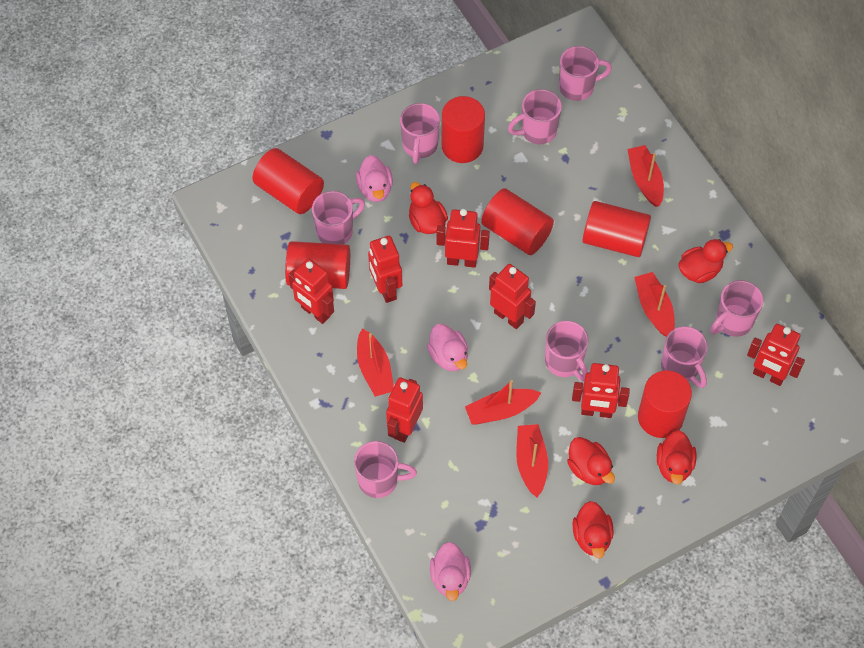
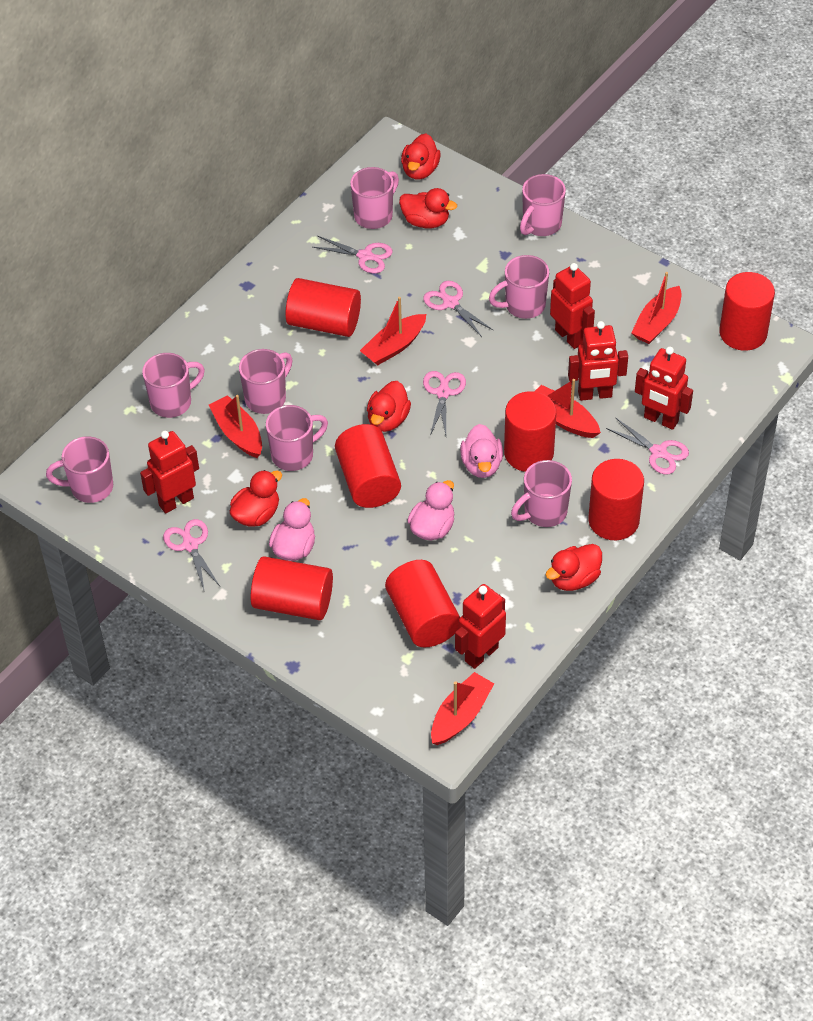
pink scissors: 0 -> 5
red cylinder: 6 -> 7
red robot: 7 -> 5

